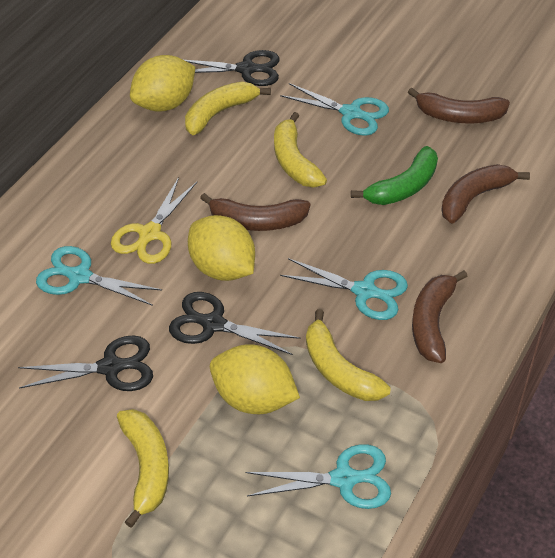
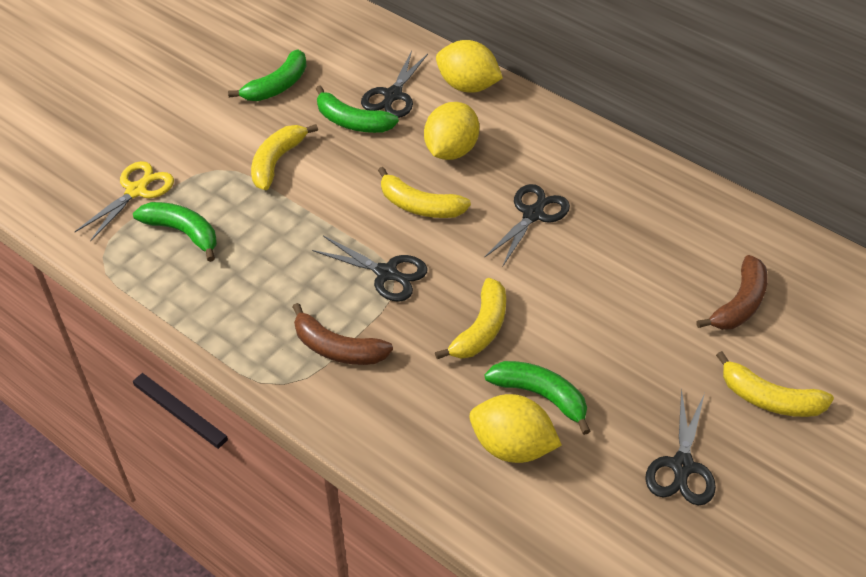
black scissors: 3 -> 4
brown banana: 4 -> 2
green banana: 1 -> 4
turquoise scissors: 4 -> 0

